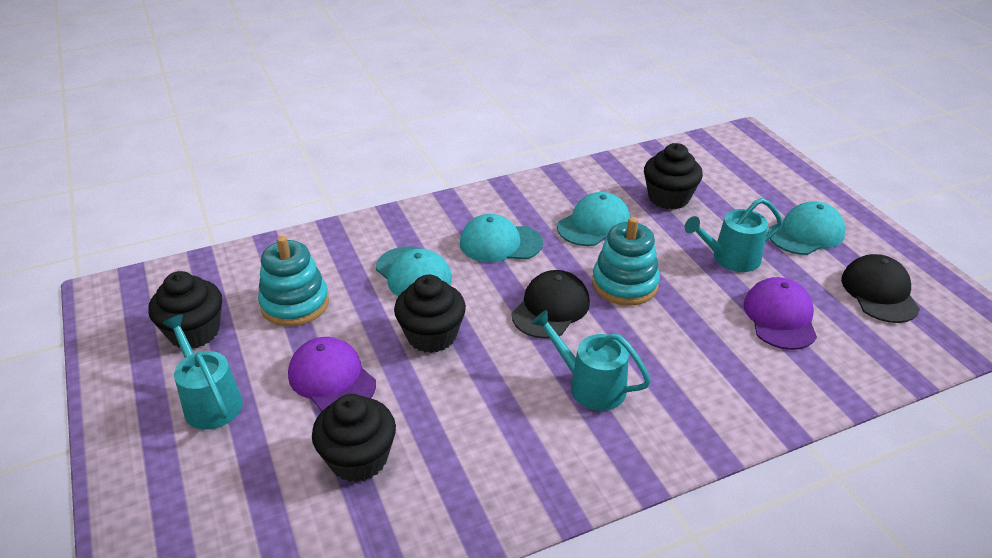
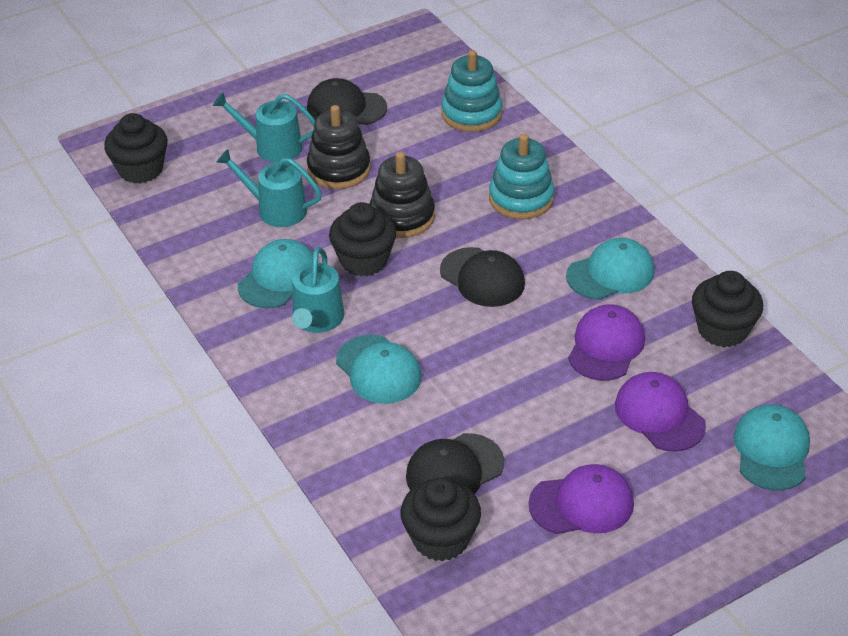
black cap: 2 -> 3
black stacking toy: 0 -> 2
purple cap: 2 -> 3

